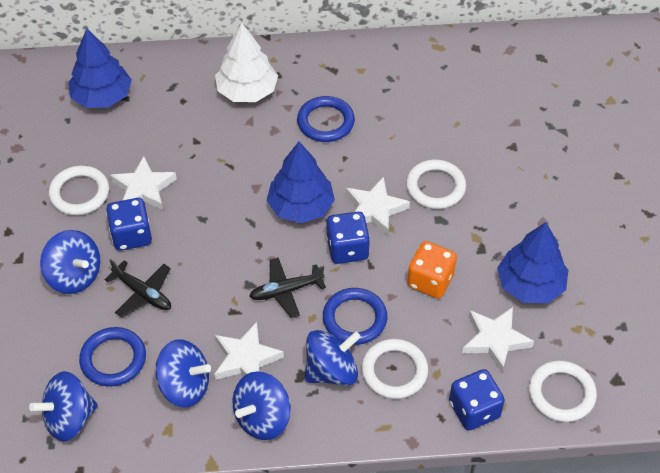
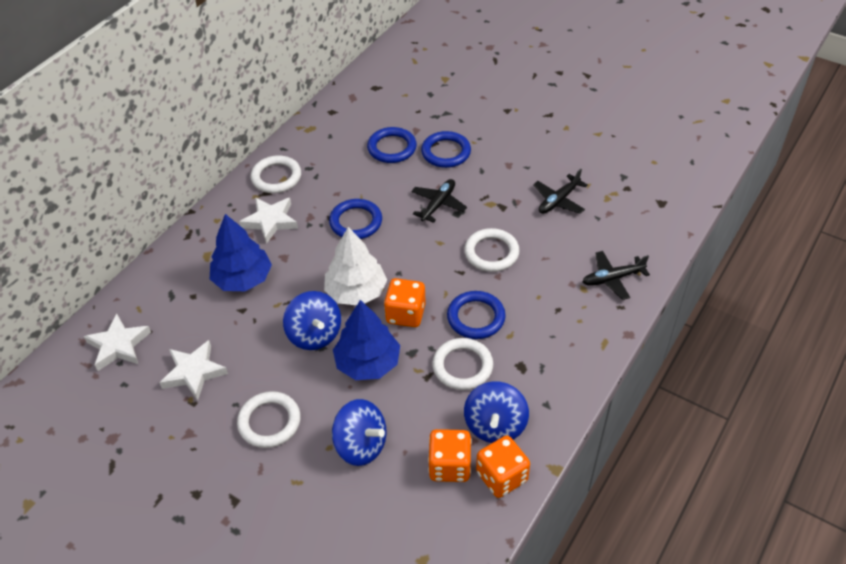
black plane: 2 -> 3
blue dice: 3 -> 0
blue ring: 3 -> 4
blue spinning top: 5 -> 3
blue tree: 3 -> 2
orange dice: 1 -> 3
white star: 4 -> 3

